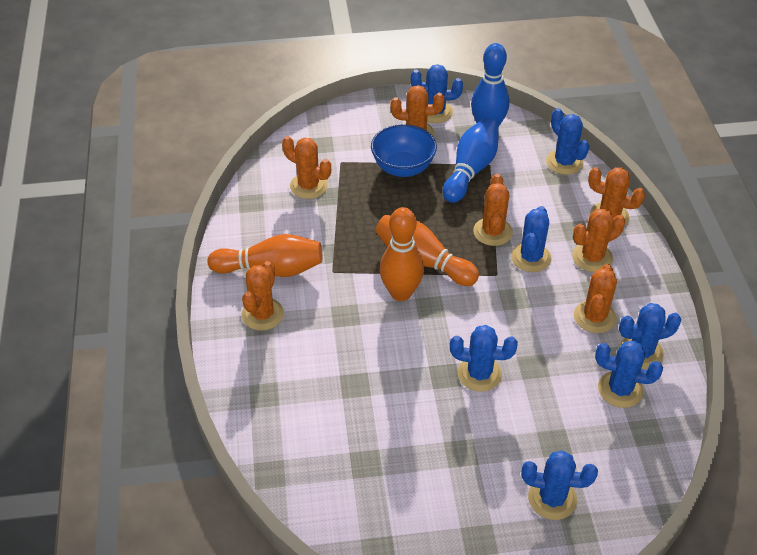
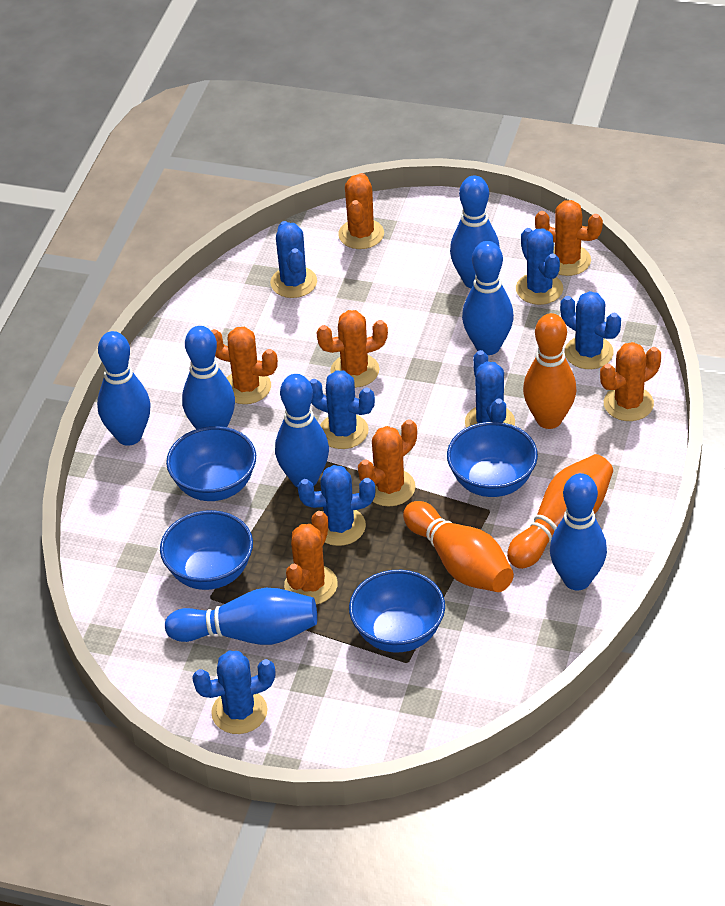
blue bowl: 1 -> 4
blue bowling pin: 2 -> 7

